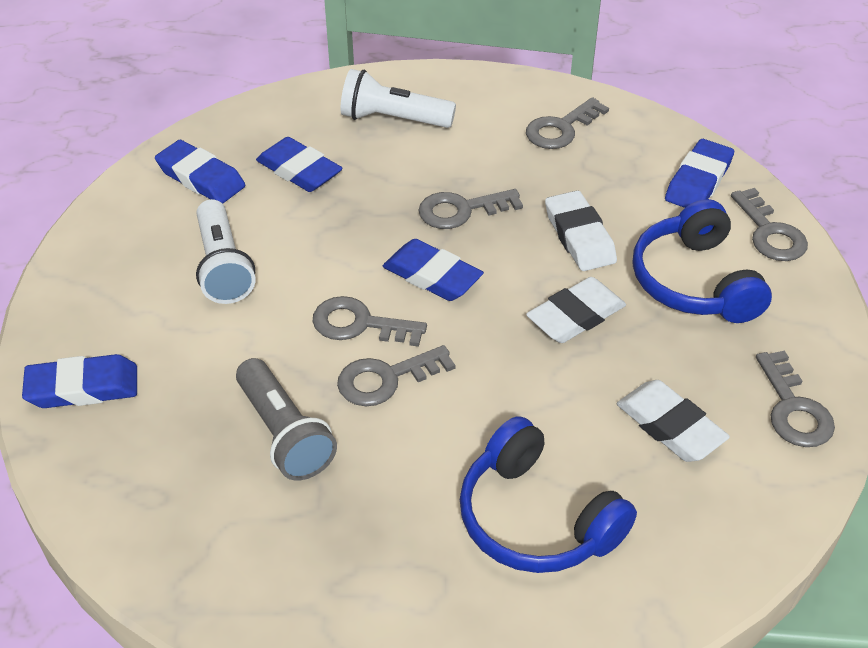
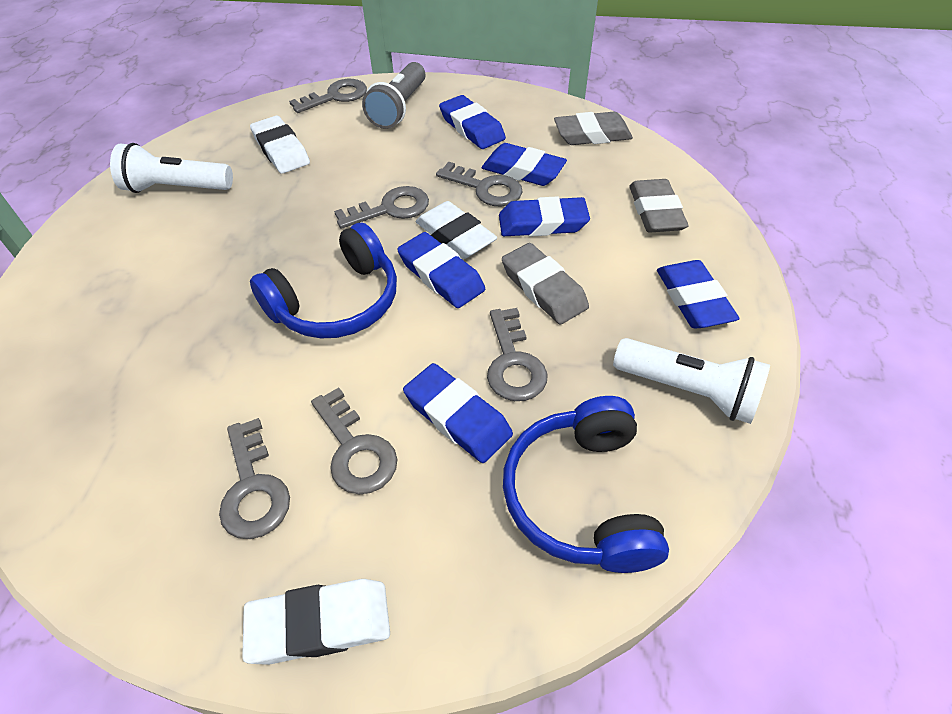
blue eraser: 5 -> 6
grey eraser: 0 -> 3

